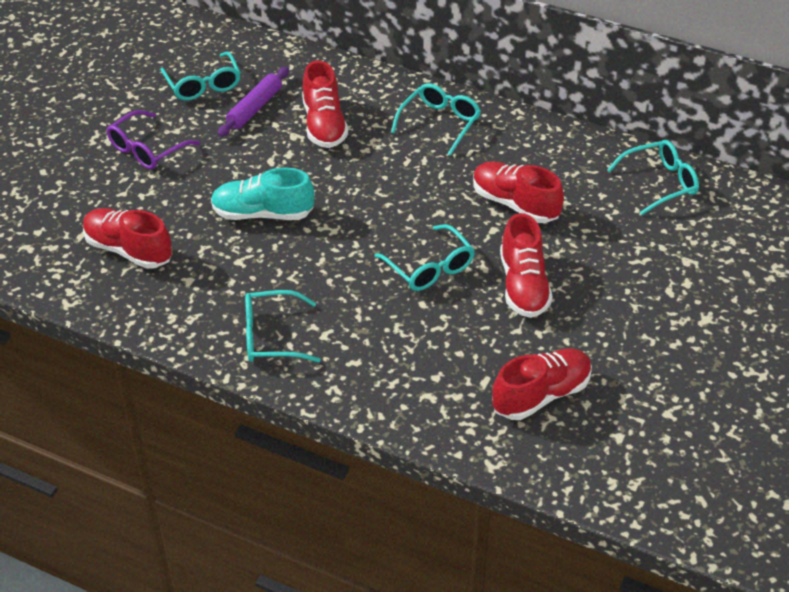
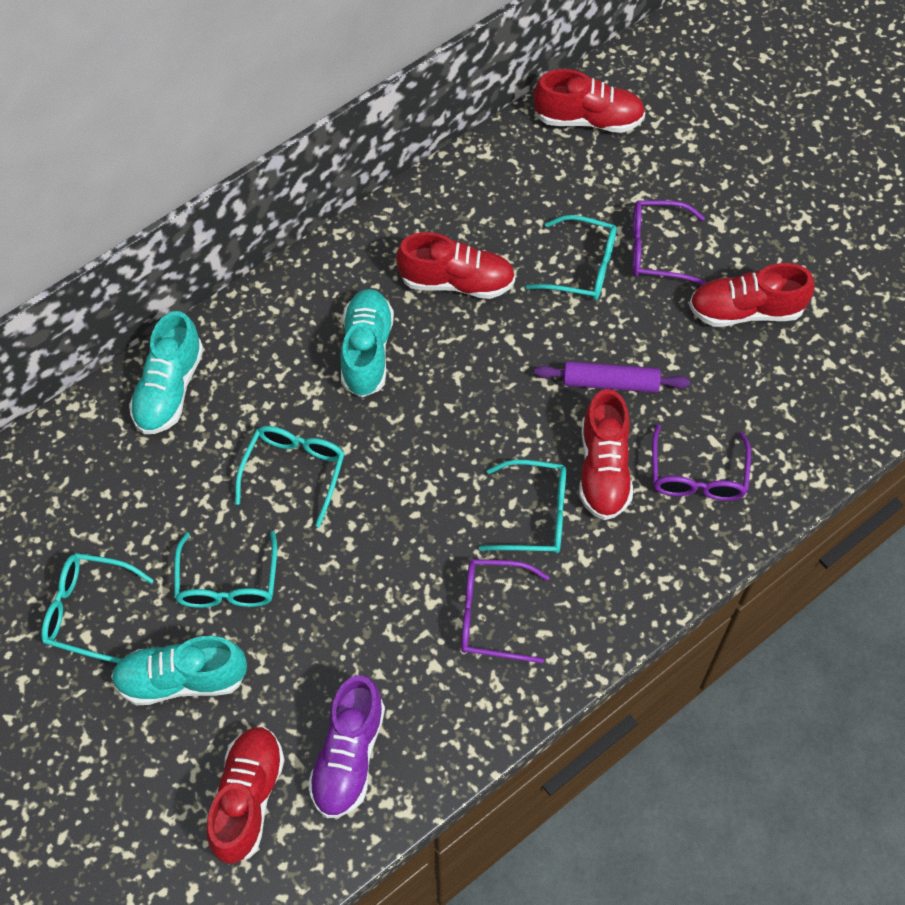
purple glasses: 1 -> 3
purple shoe: 0 -> 1
turquoise shoe: 1 -> 3

